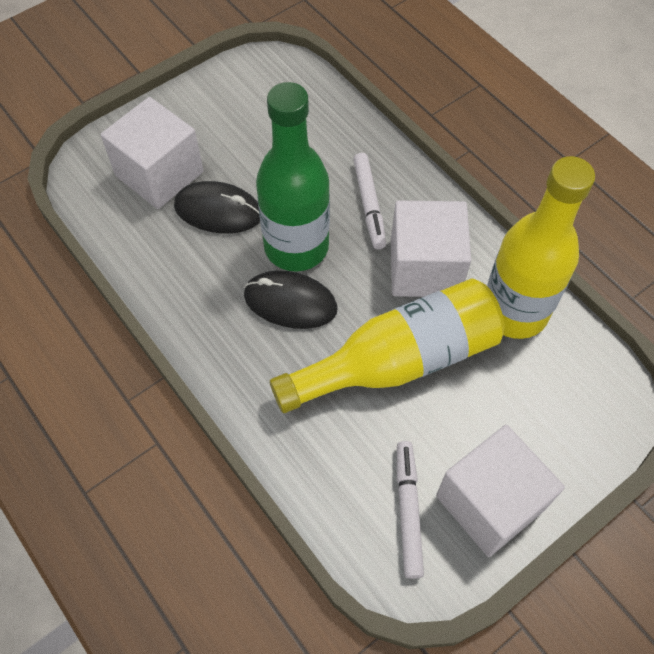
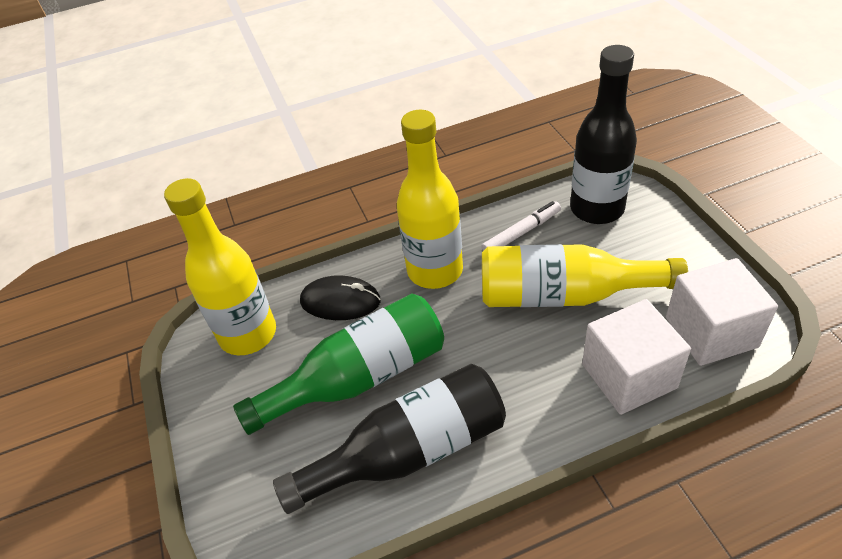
black bottle: 0 -> 2
black mouse: 2 -> 1
white cube: 3 -> 2
white marker: 2 -> 1
yellow bottle: 2 -> 3

